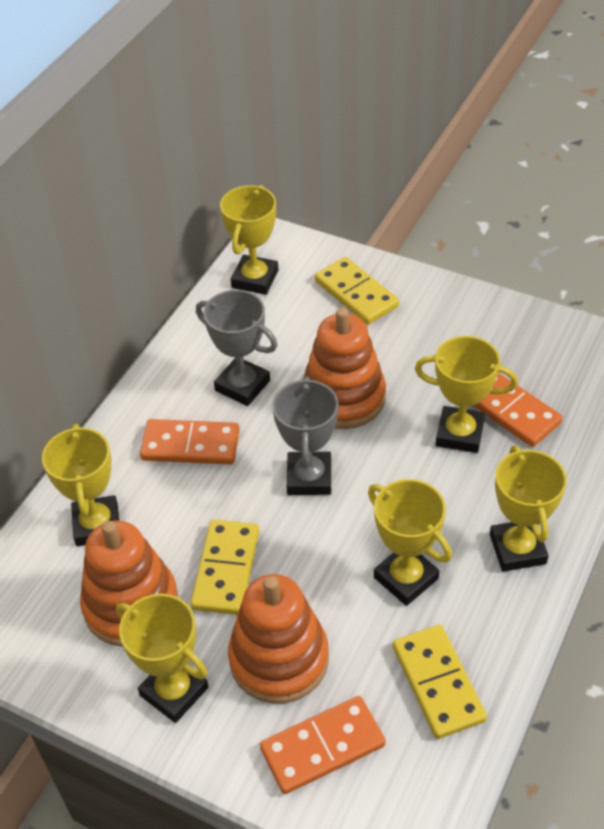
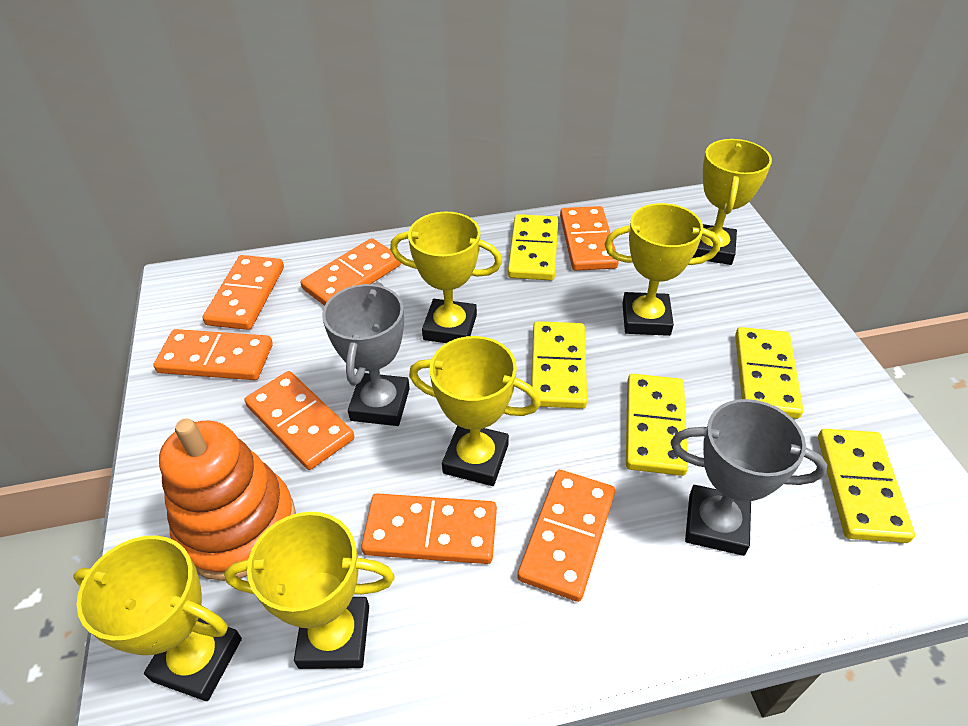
orange domino: 3 -> 7
orange stacking toy: 3 -> 1
yellow domino: 3 -> 5

